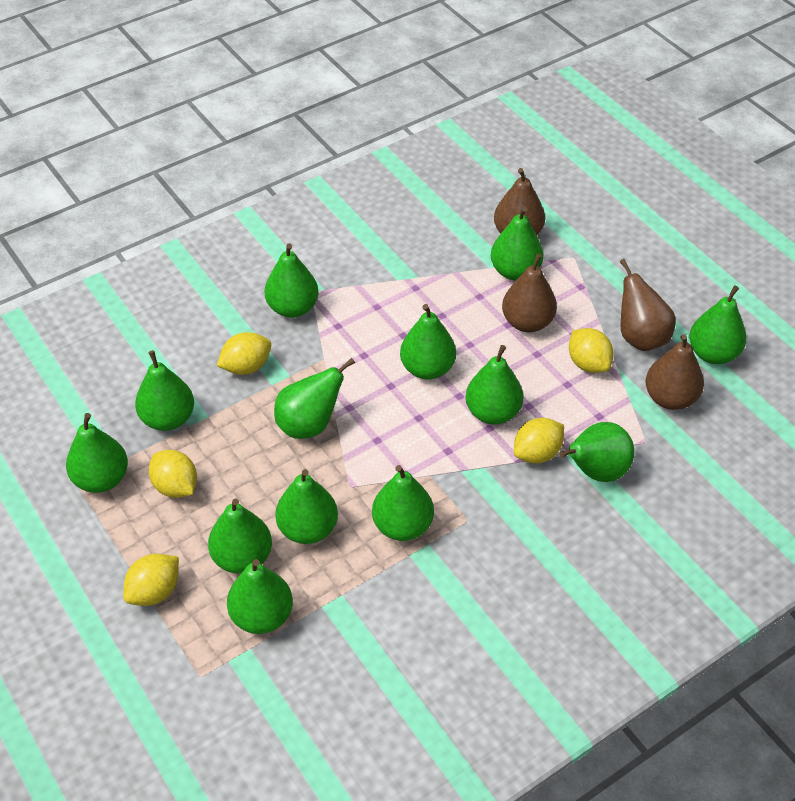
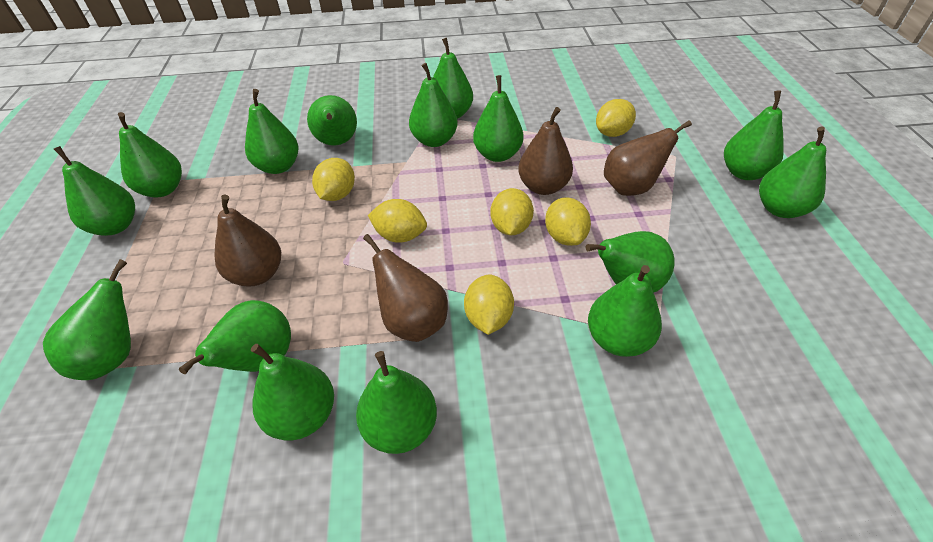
green pear: 13 -> 15
yellow lemon: 5 -> 6

